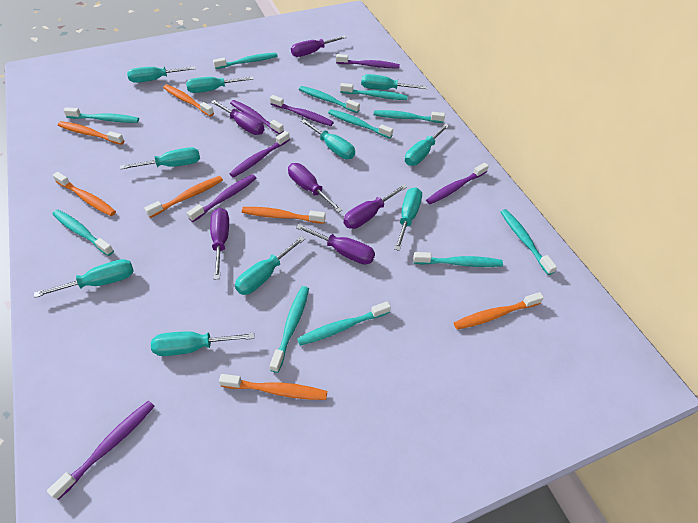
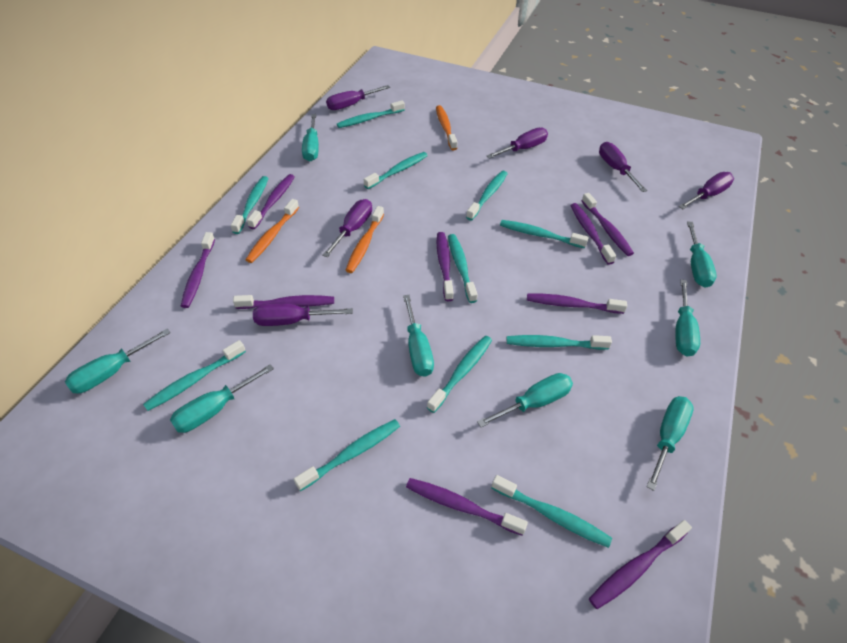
orange toothbrush: 7 -> 3
purple toothbrush: 7 -> 9
turquoise screwdriver: 10 -> 8

